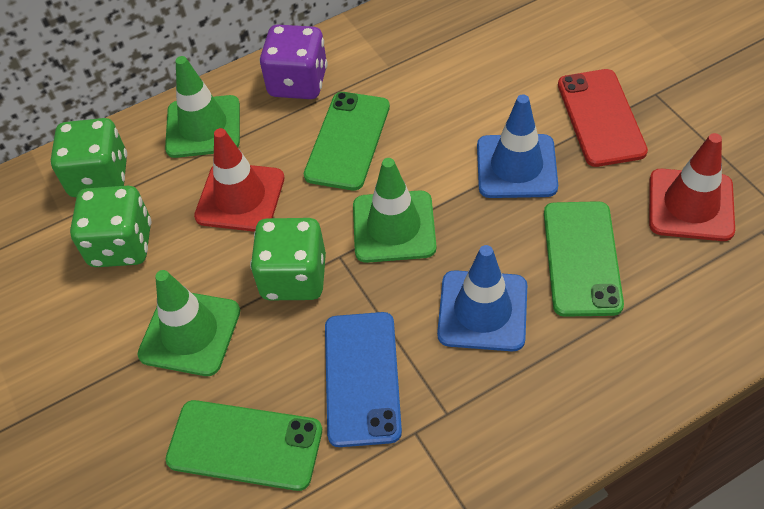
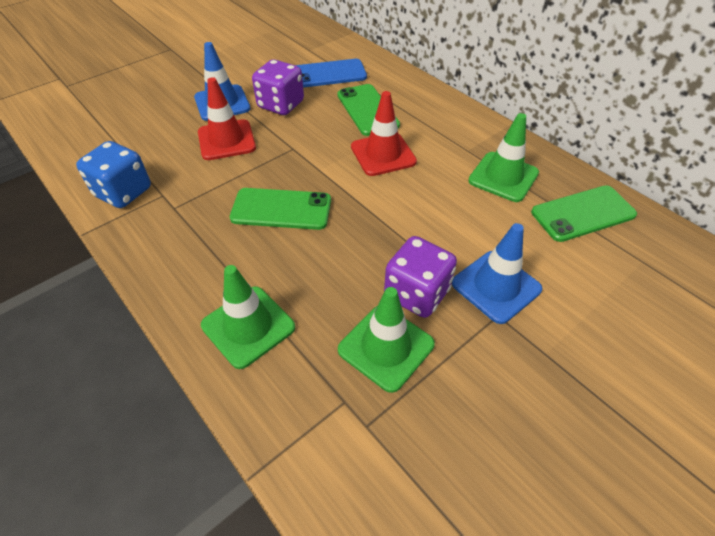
blue dice: 0 -> 1
green dice: 3 -> 0
purple dice: 1 -> 2
red phone: 1 -> 0

